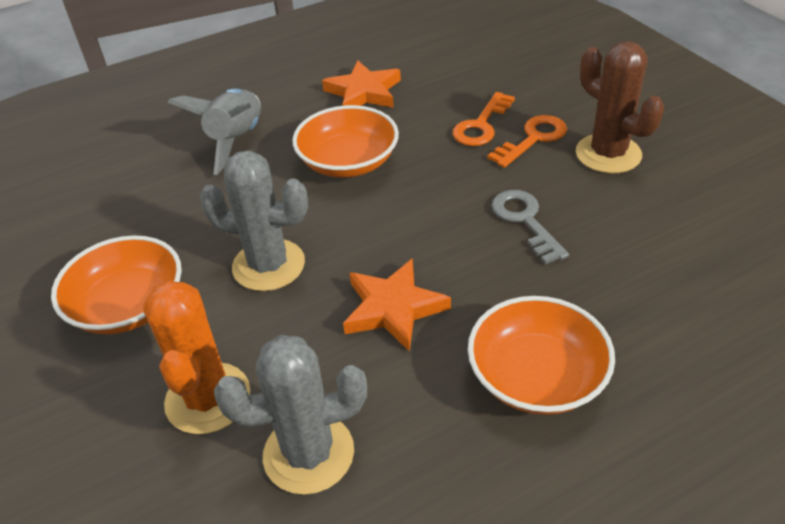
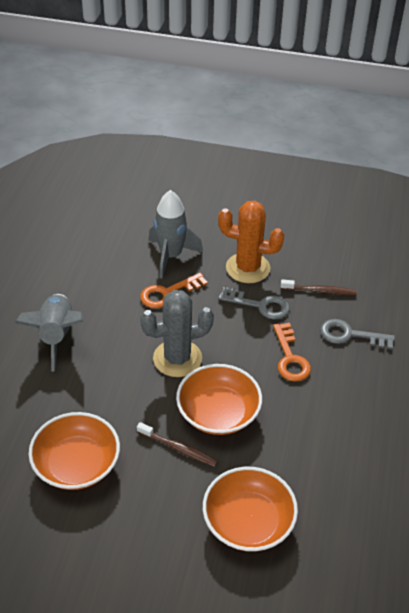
brown cactus: 1 -> 0
brown toothbrush: 0 -> 2
grey cactus: 2 -> 1
grey key: 1 -> 2
grey rocket: 1 -> 2
orange star: 2 -> 0

